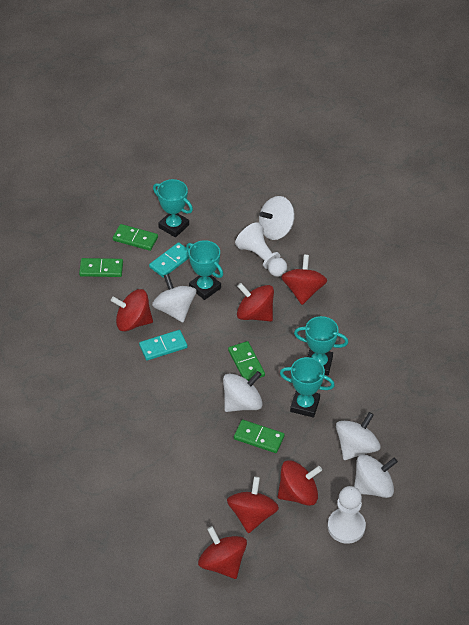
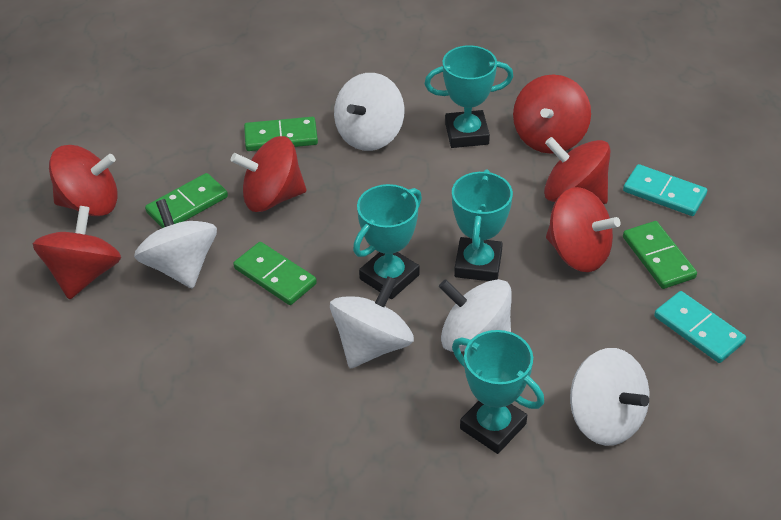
white pawn: 2 -> 0

